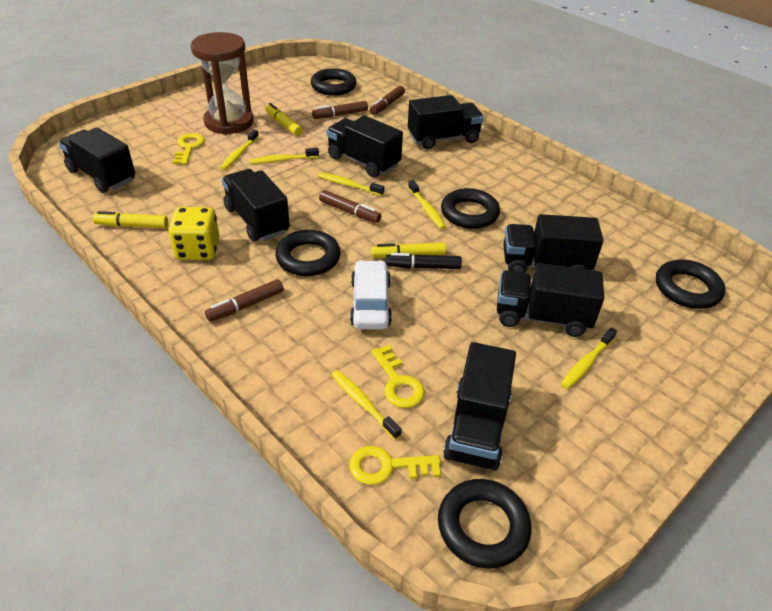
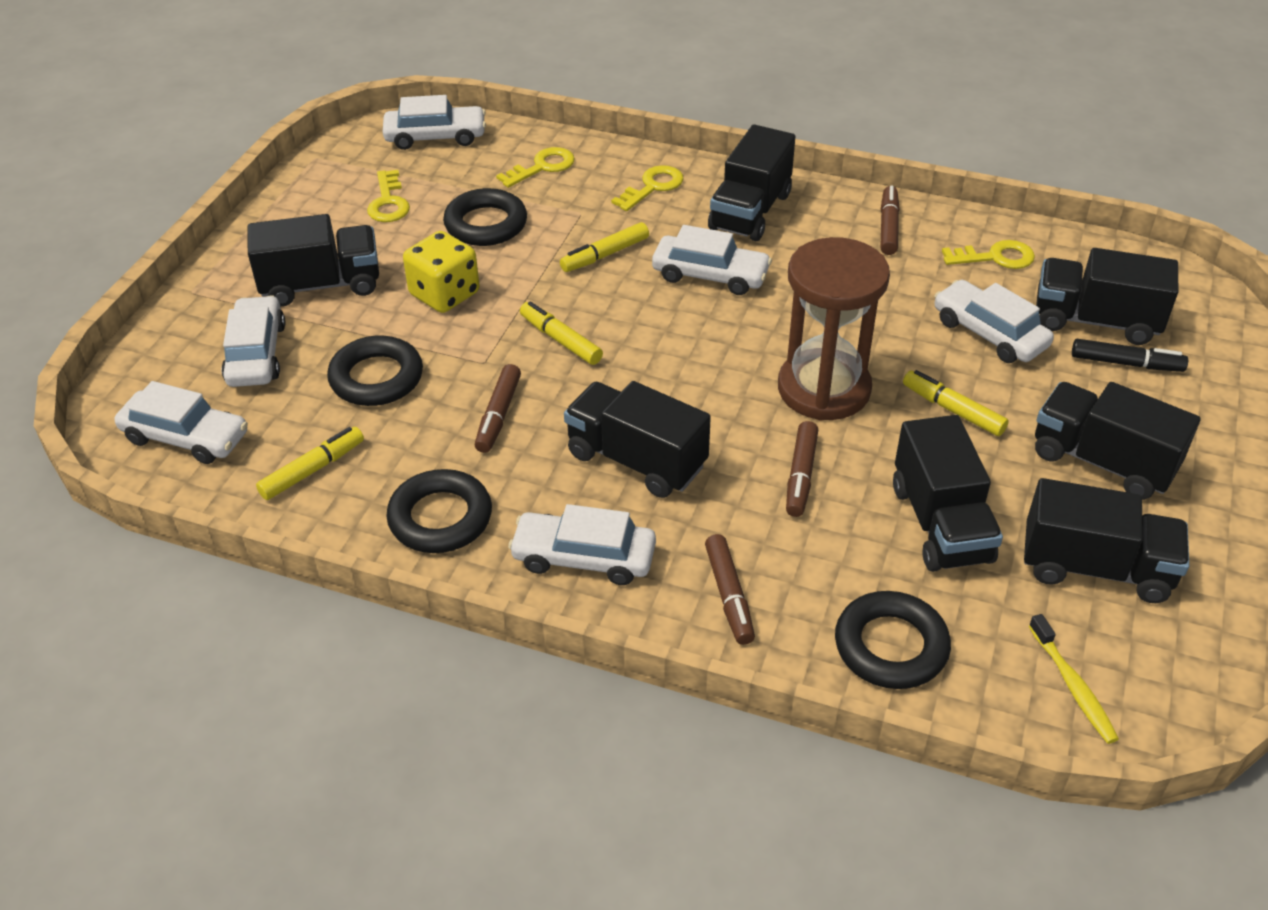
black ring: 5 -> 4
white car: 1 -> 6
yellow key: 3 -> 4
yellow marker: 3 -> 4
yellow toothbrush: 6 -> 1

